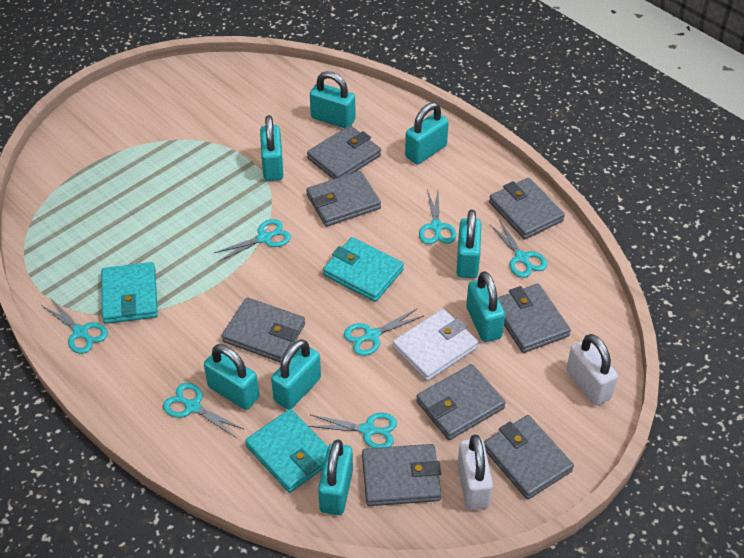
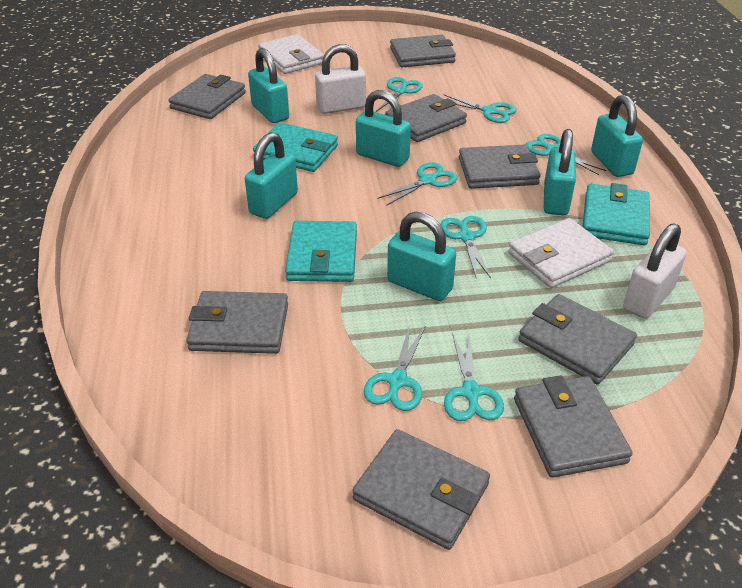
turquoise padlock: 8 -> 6
white wallet: 1 -> 2

